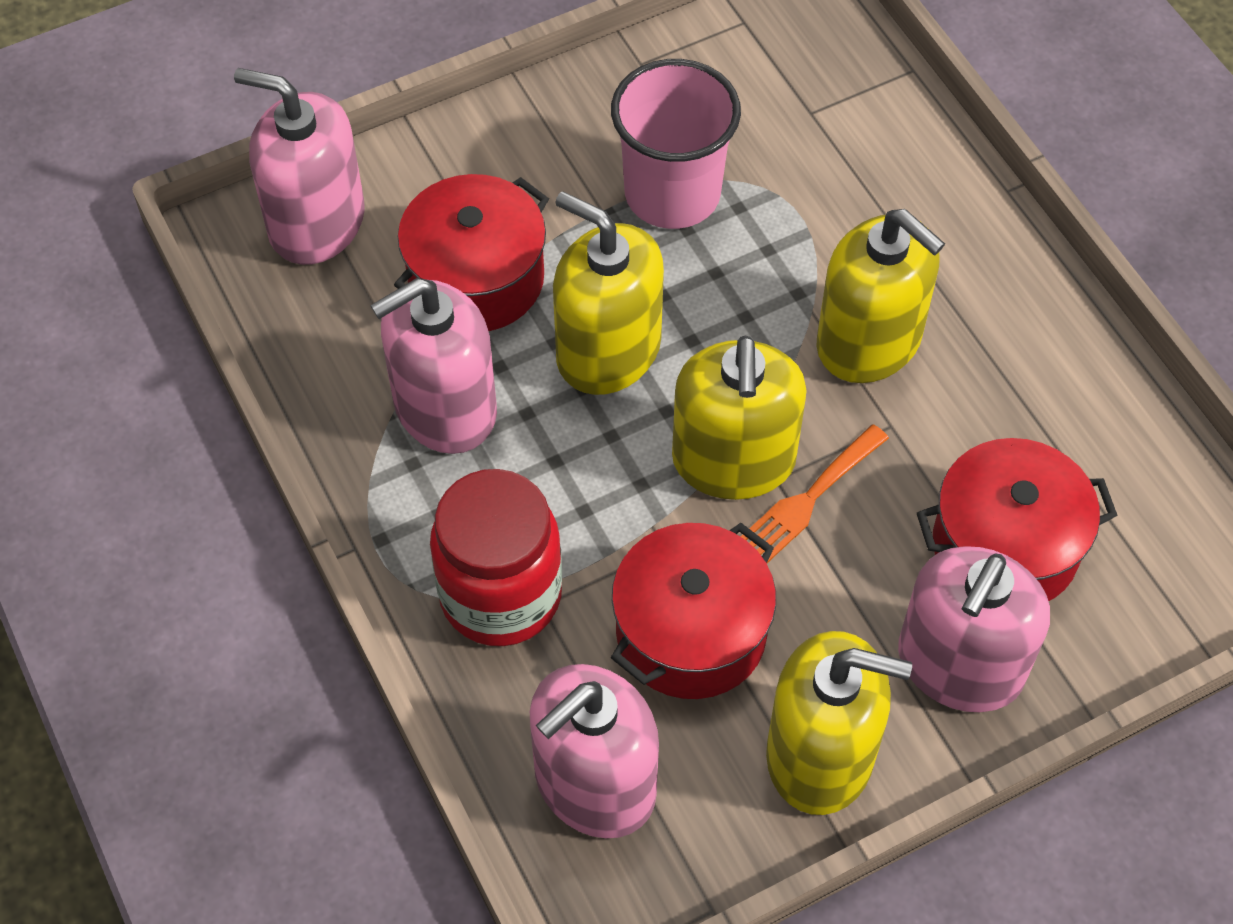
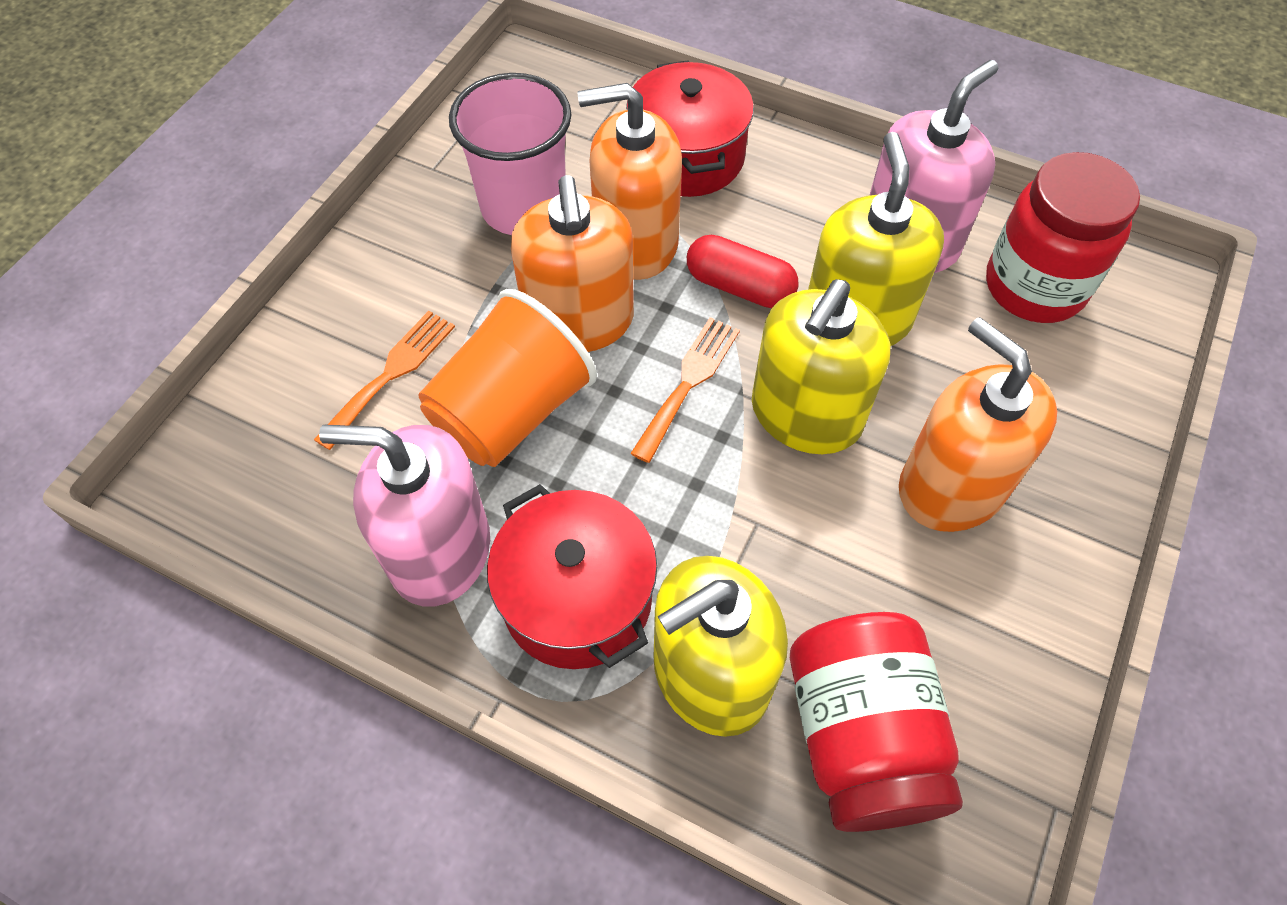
orange cup: 0 -> 1
orange fork: 1 -> 2
orange soap dispenser: 0 -> 3
pink soap dispenser: 4 -> 2
red capsule: 0 -> 1
red jar: 1 -> 2
red pot: 3 -> 2
yellow soap dispenser: 4 -> 3

